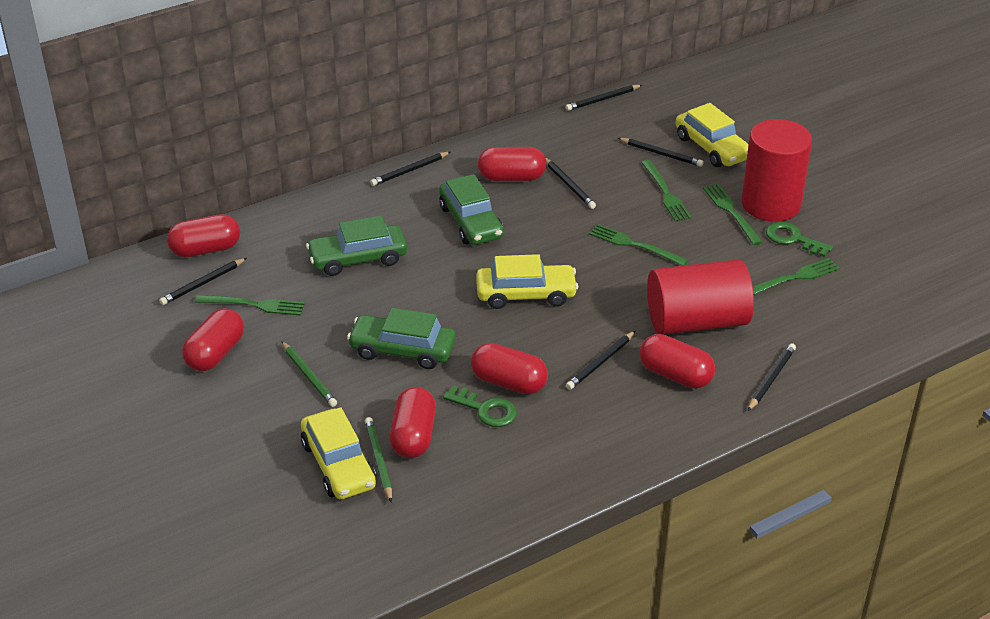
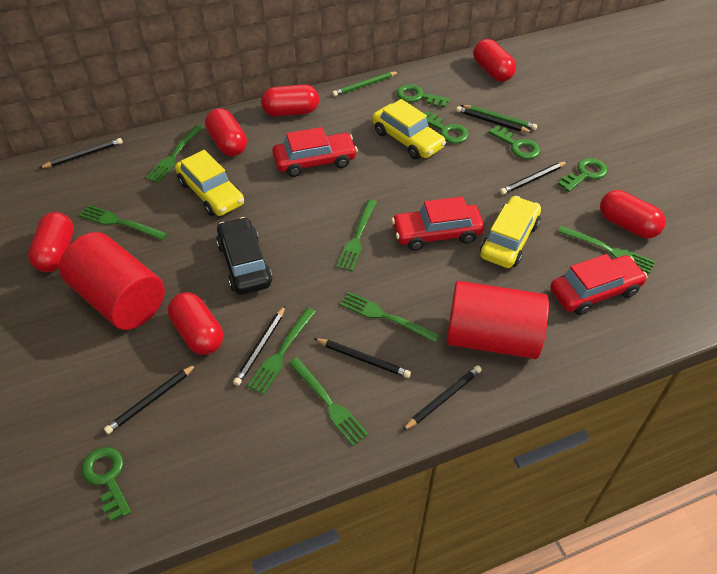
black car: 0 -> 1
green car: 3 -> 0
green fork: 5 -> 7
green key: 2 -> 5
red car: 0 -> 3

